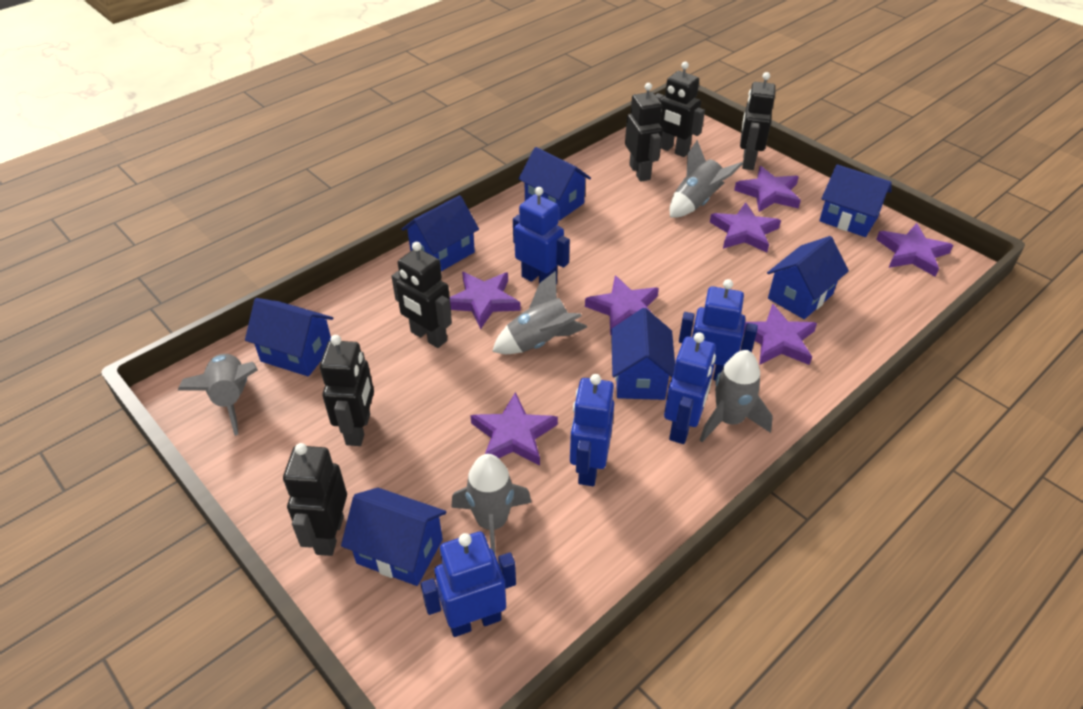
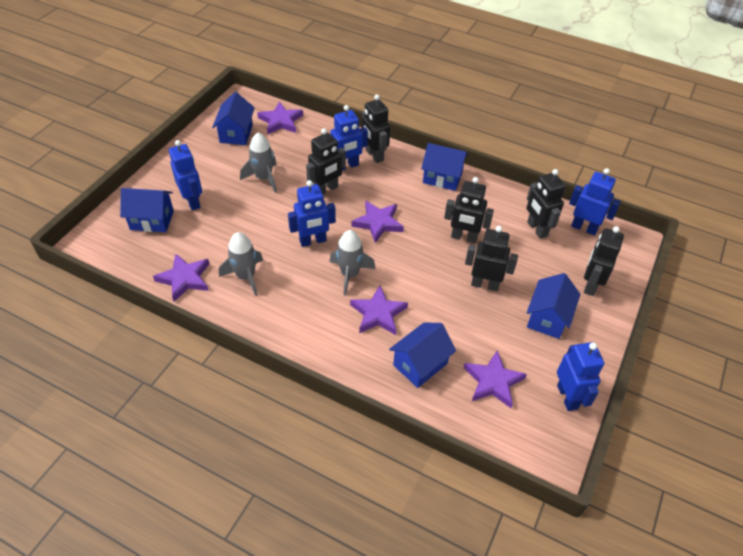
blue house: 7 -> 5
grey rocket: 5 -> 3
purple star: 7 -> 5

